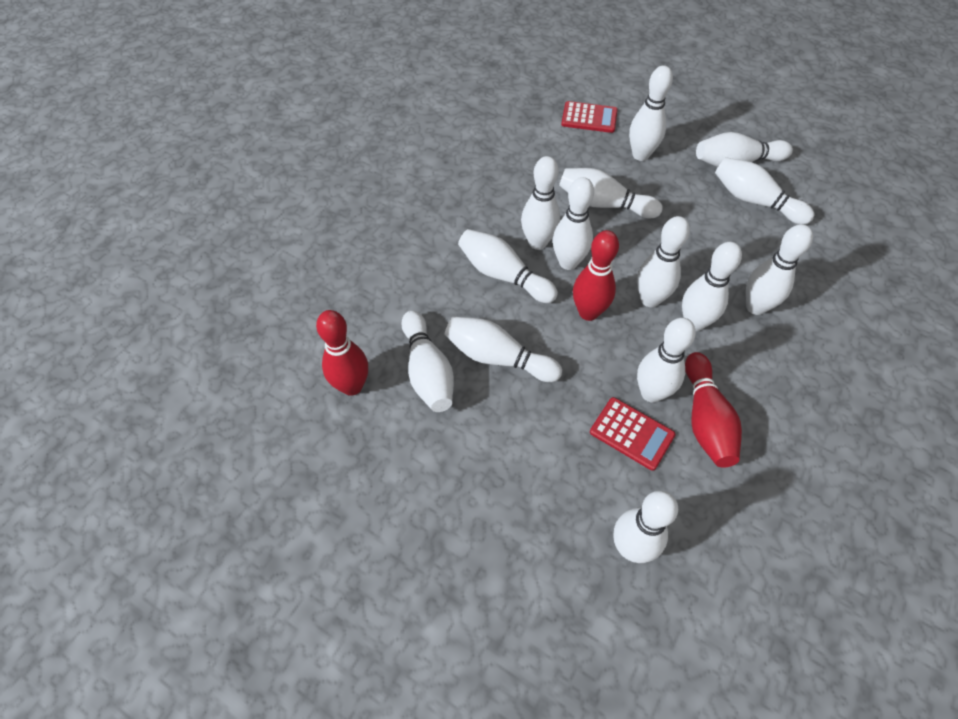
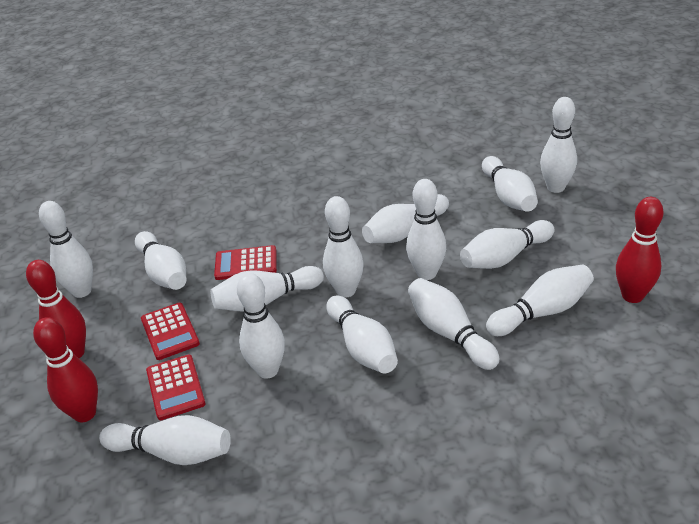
red calculator: 2 -> 3

